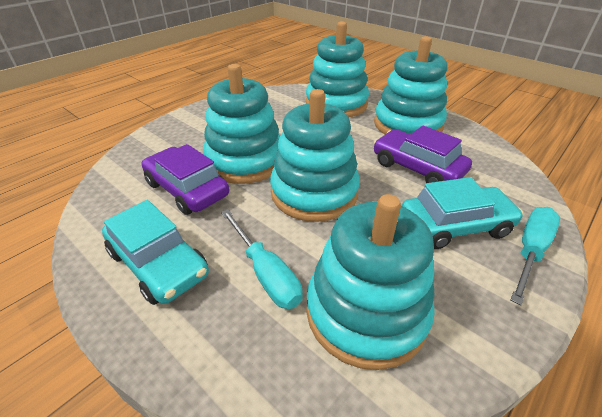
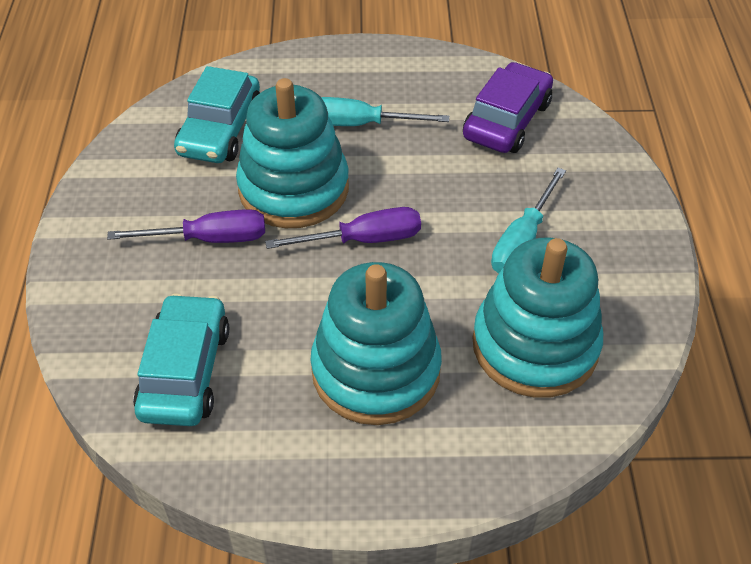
purple car: 2 -> 1
purple screwdriver: 0 -> 2
turquoise stacking toy: 5 -> 3

